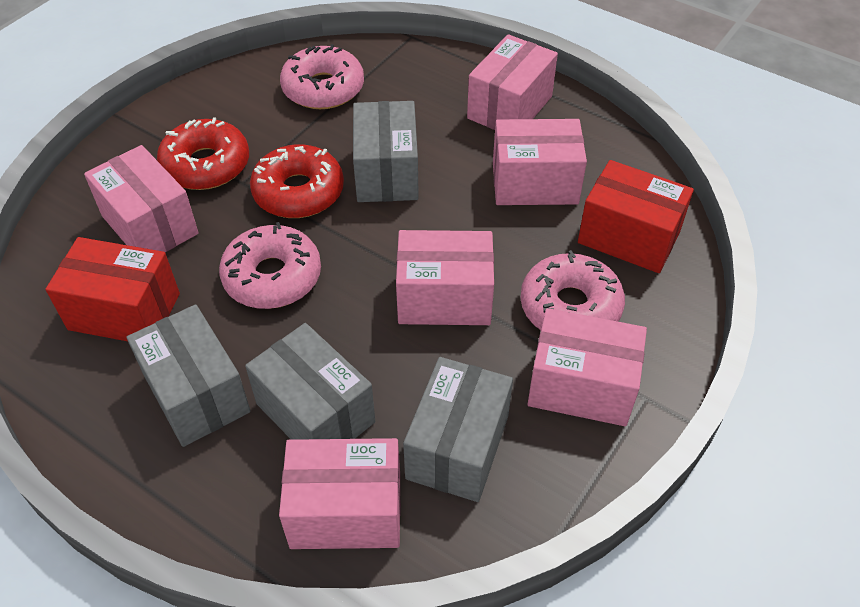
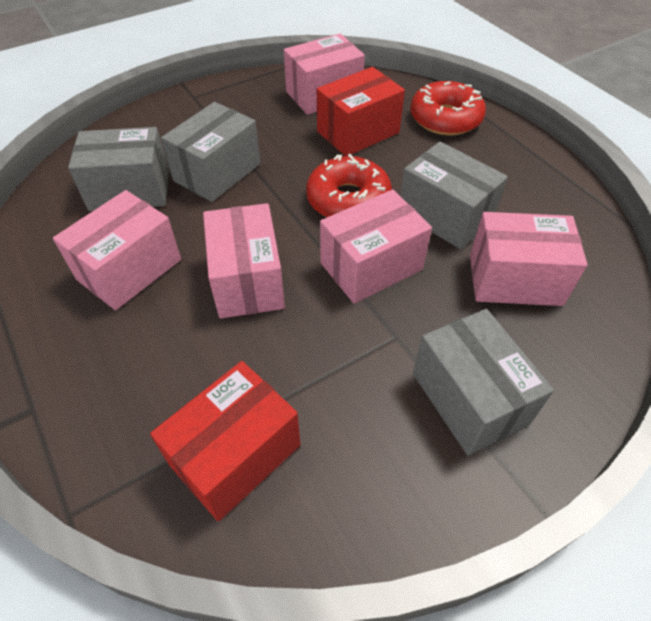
pink box: 6 -> 5
pink donut: 3 -> 0

